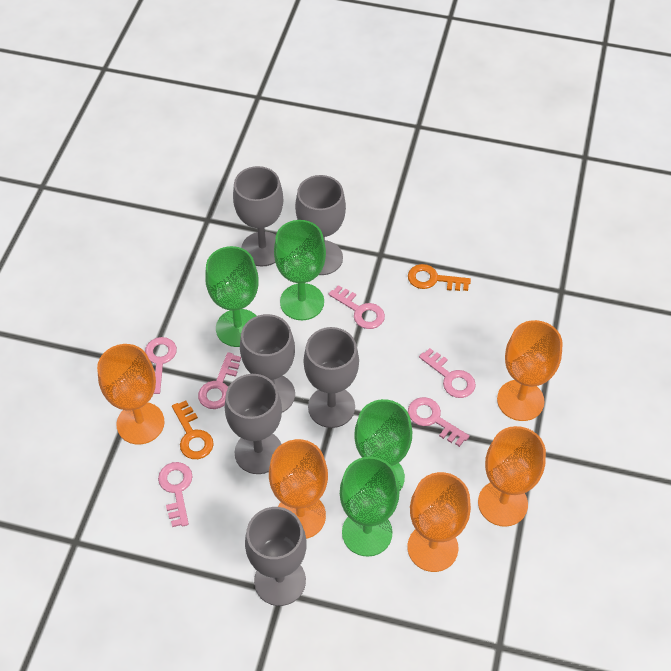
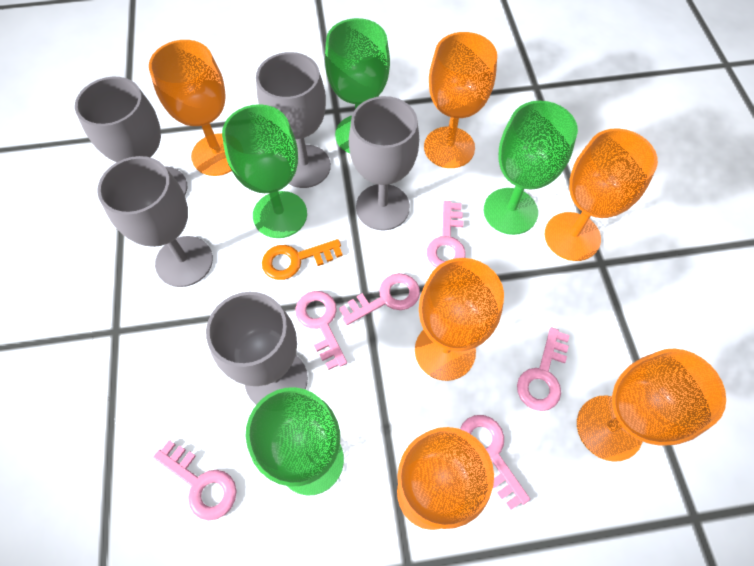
grey goblet: 6 -> 5
orange goblet: 5 -> 6
orange key: 2 -> 1

